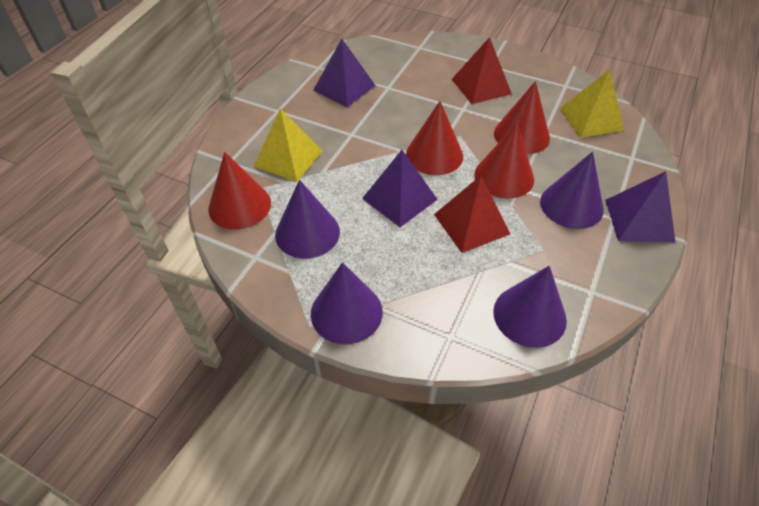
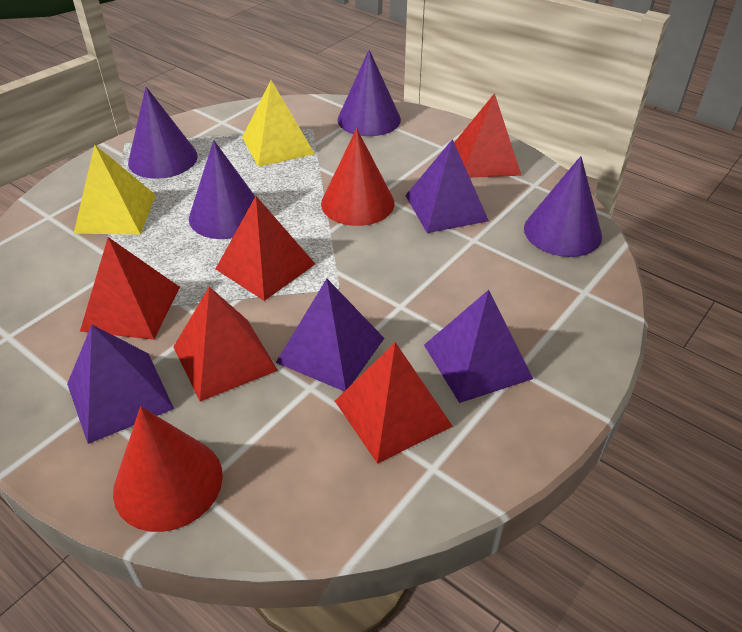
purple pyramid: 3 -> 4
red cone: 4 -> 2
red pyramid: 2 -> 5

